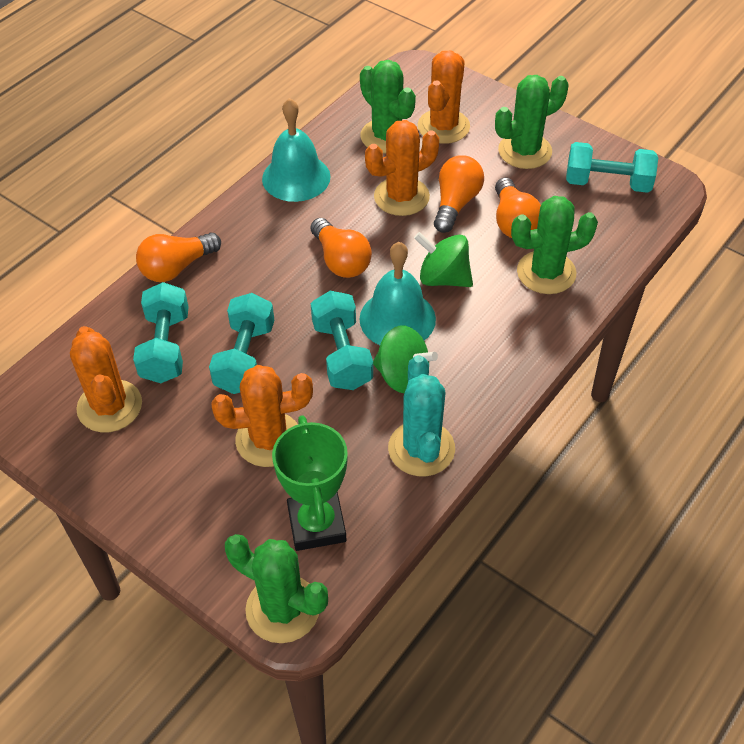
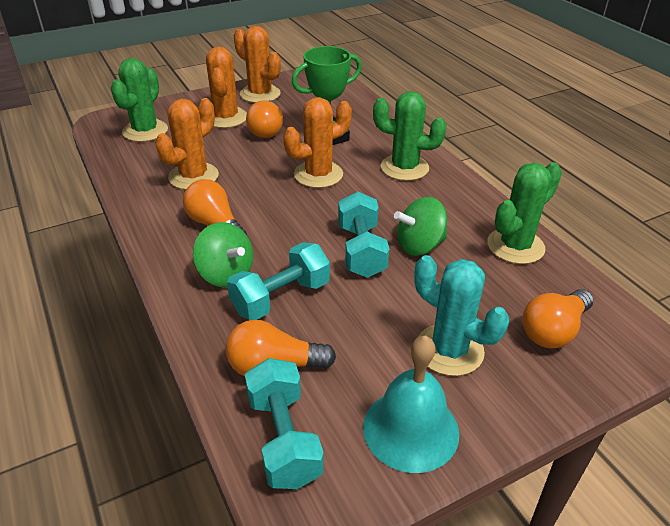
green cactus: 4 -> 3
turquoise bell: 2 -> 1
turquoise dumbbell: 4 -> 3

